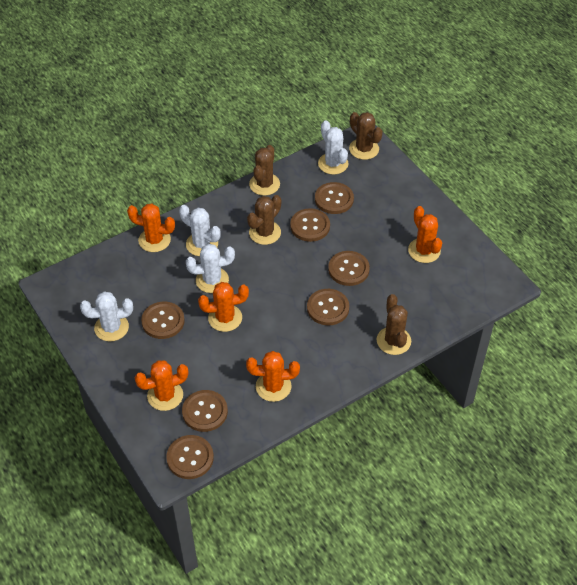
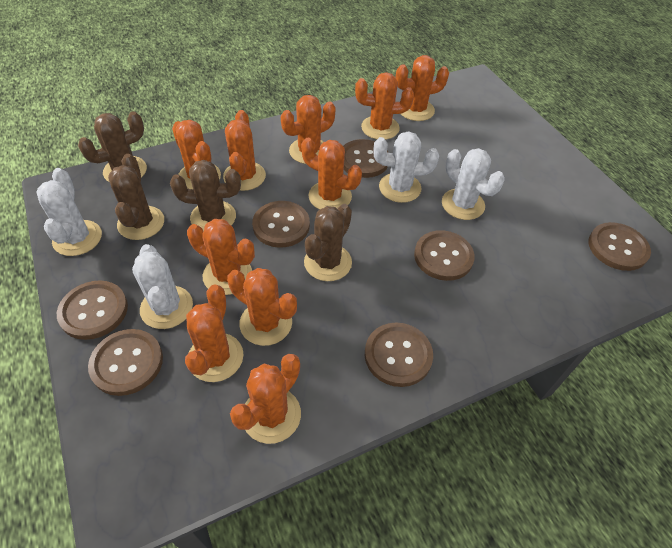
orange cactus: 5 -> 10

